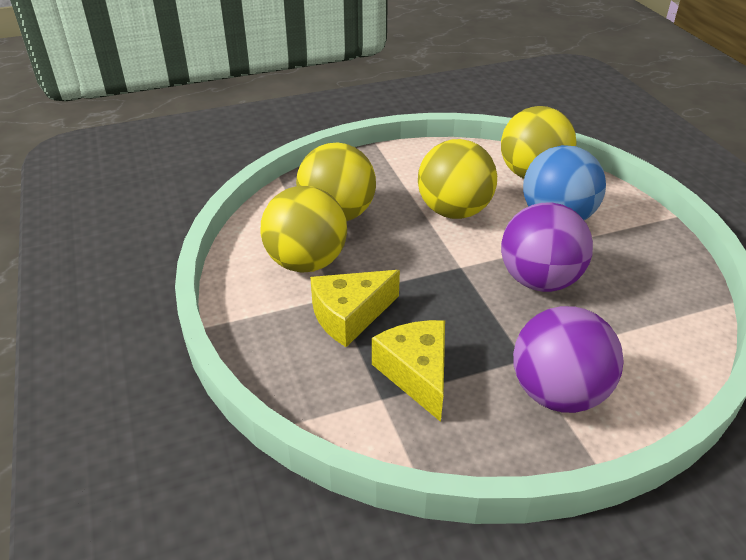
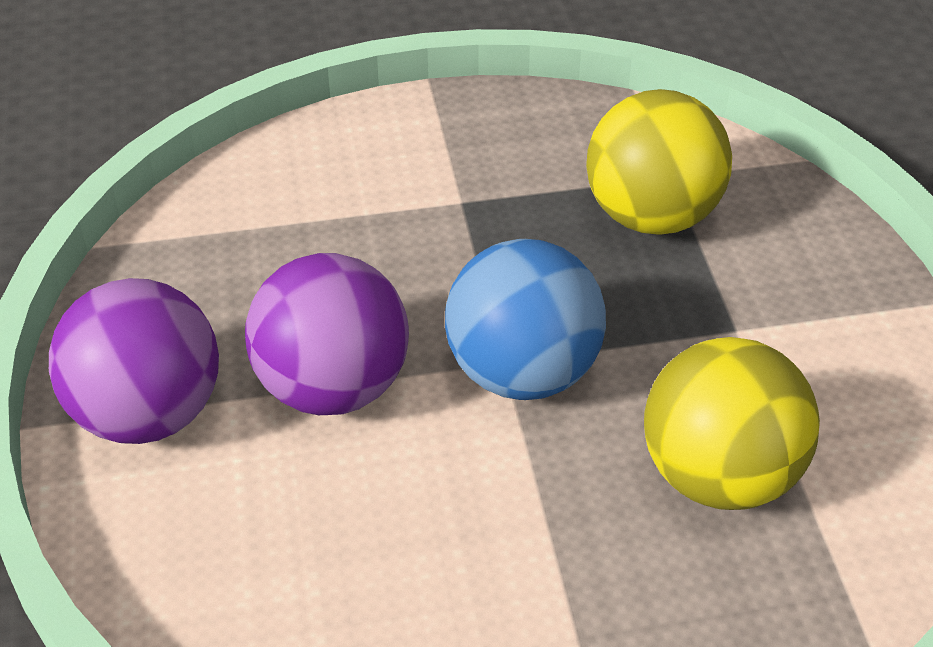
yellow ball: 4 -> 2
yellow cheese: 2 -> 0

